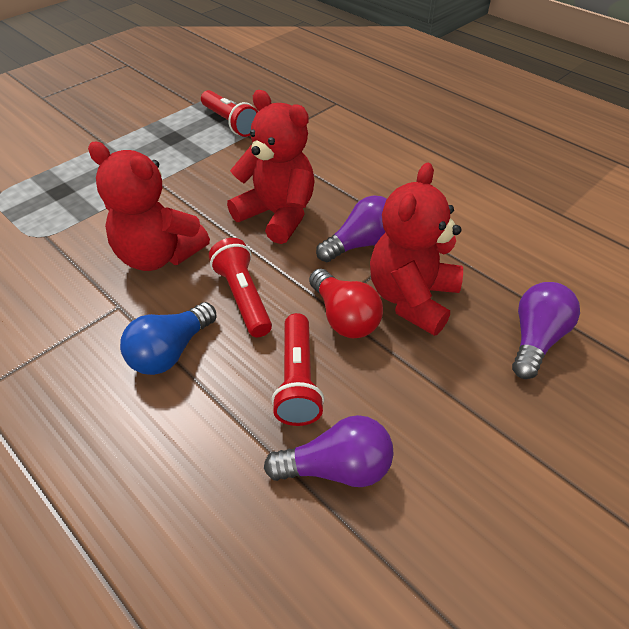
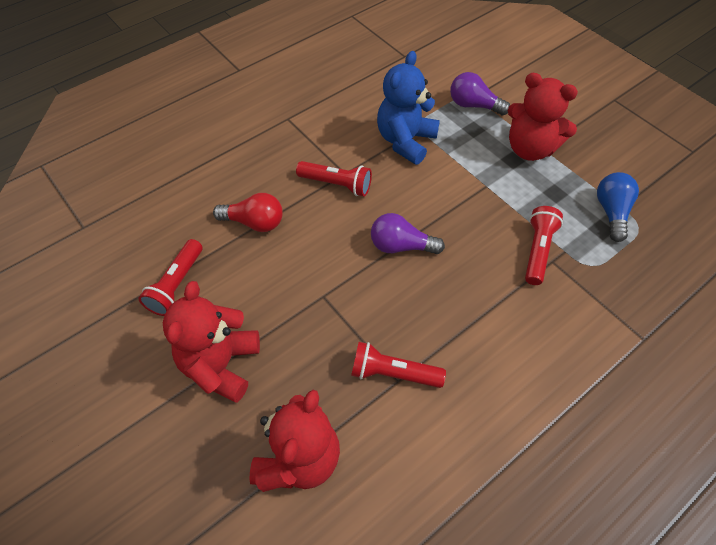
blue teddy bear: 0 -> 1
purple light bulb: 3 -> 2
red flashlight: 3 -> 4

